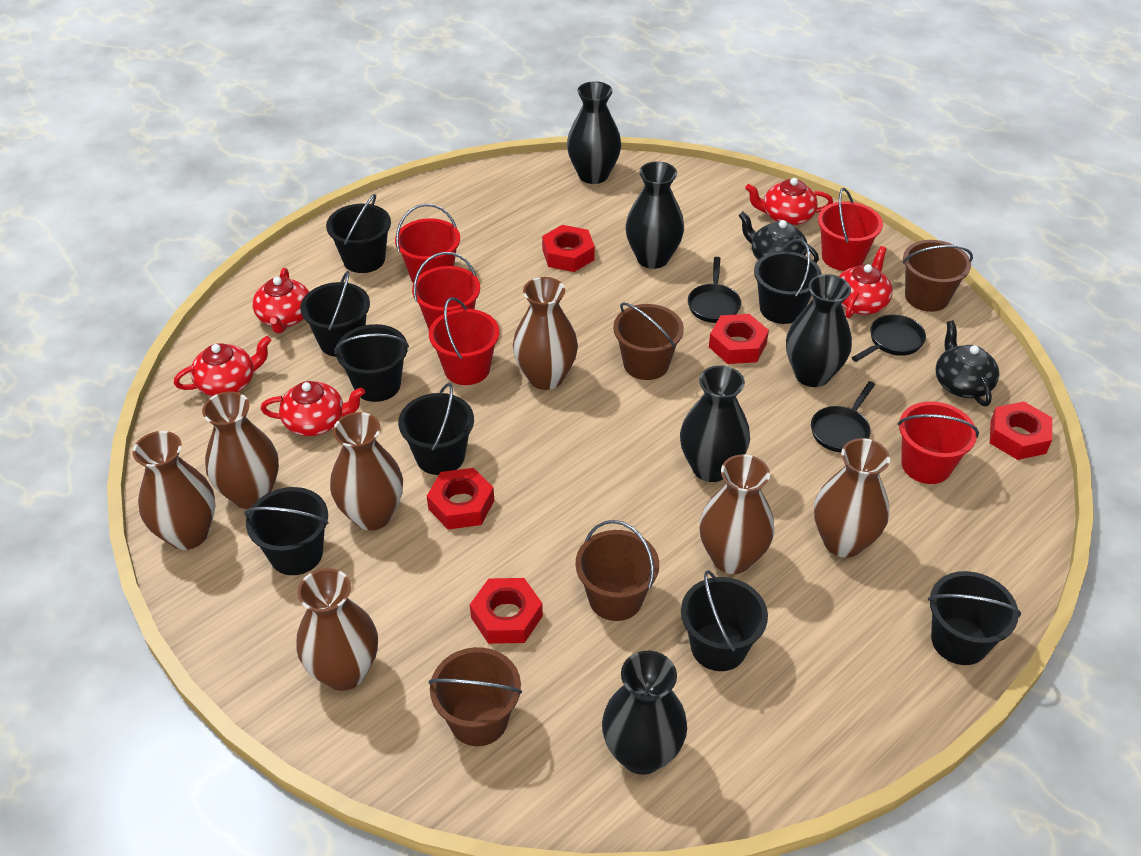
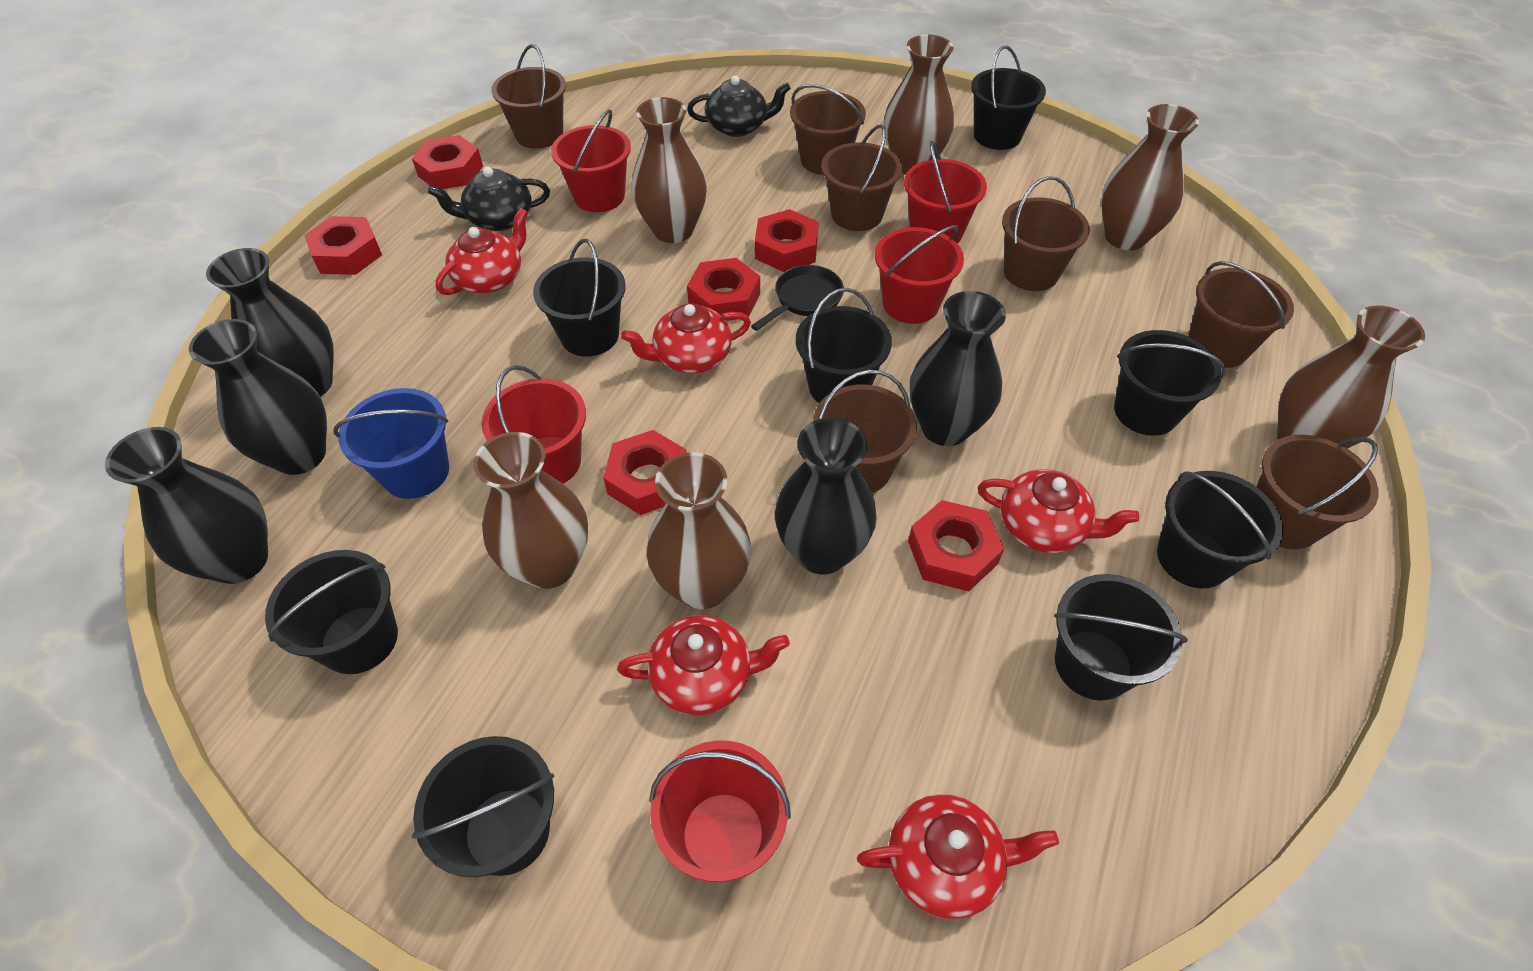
black pan: 3 -> 1
blue bucket: 0 -> 1
brown bucket: 4 -> 7
brown vase: 7 -> 6
red nut: 5 -> 6

